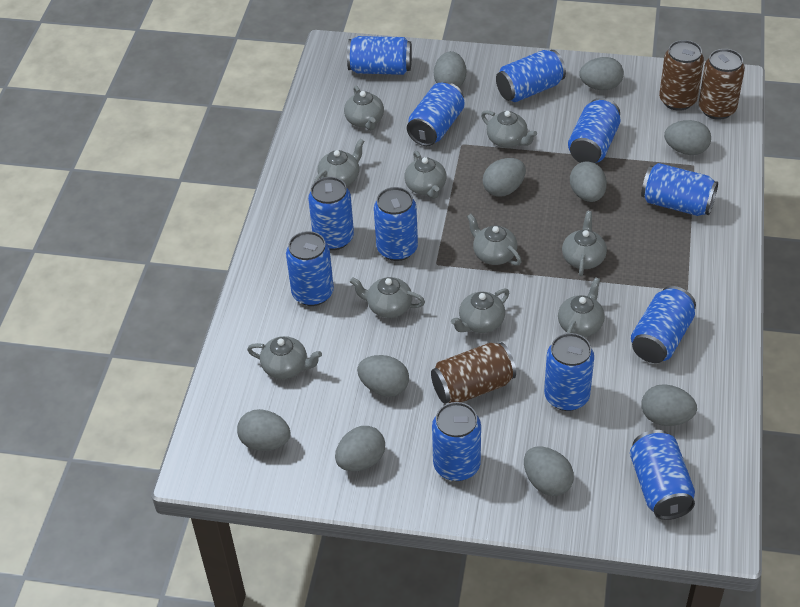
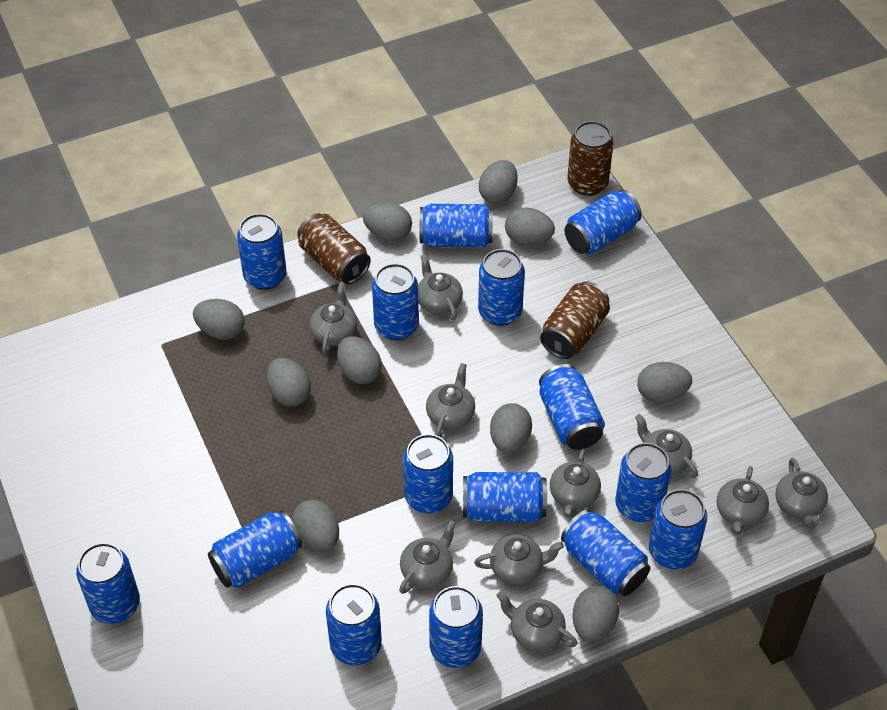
blue can: 12 -> 15

